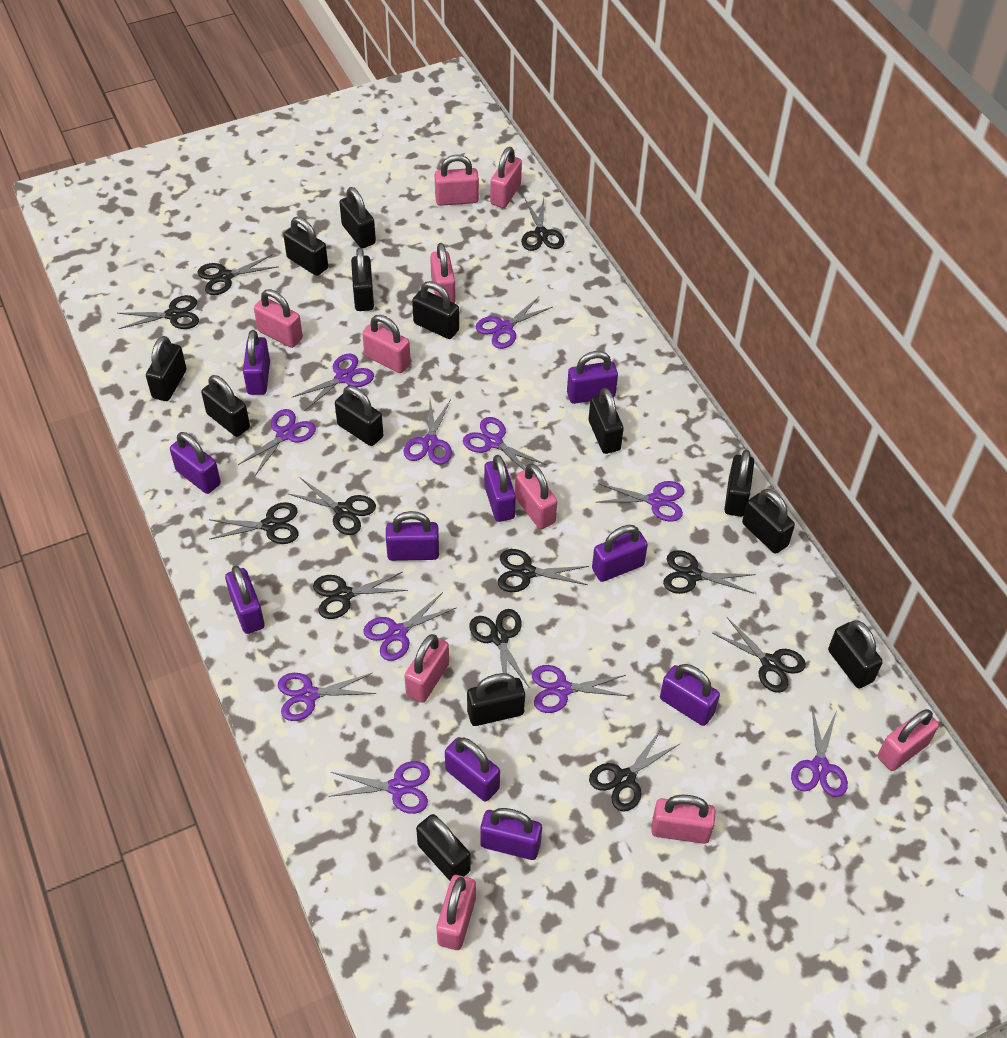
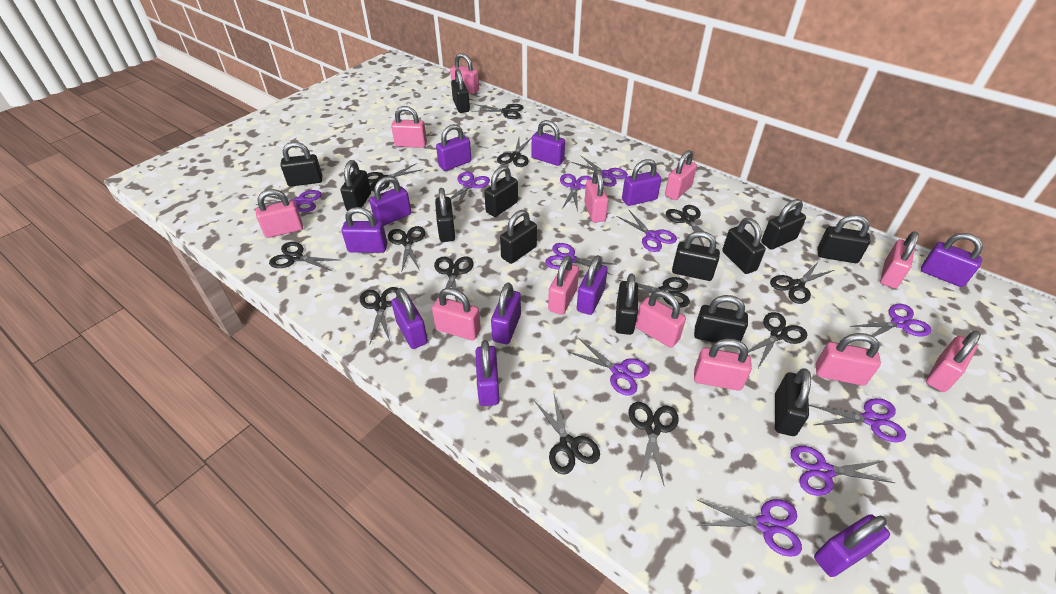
black scissors: 11 -> 13
pink padlock: 10 -> 12
purple padlock: 10 -> 11

